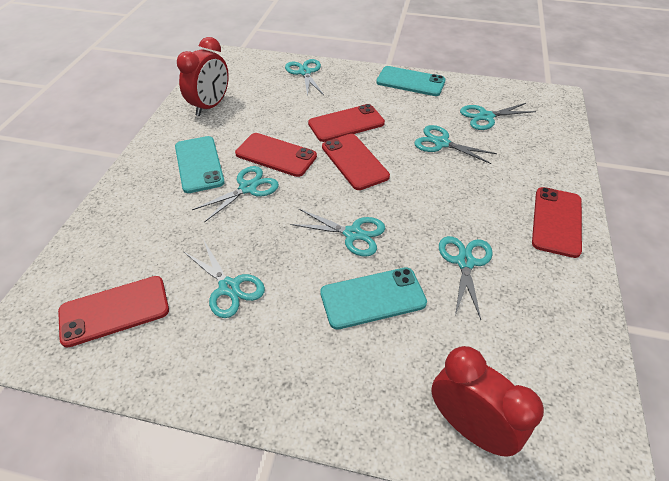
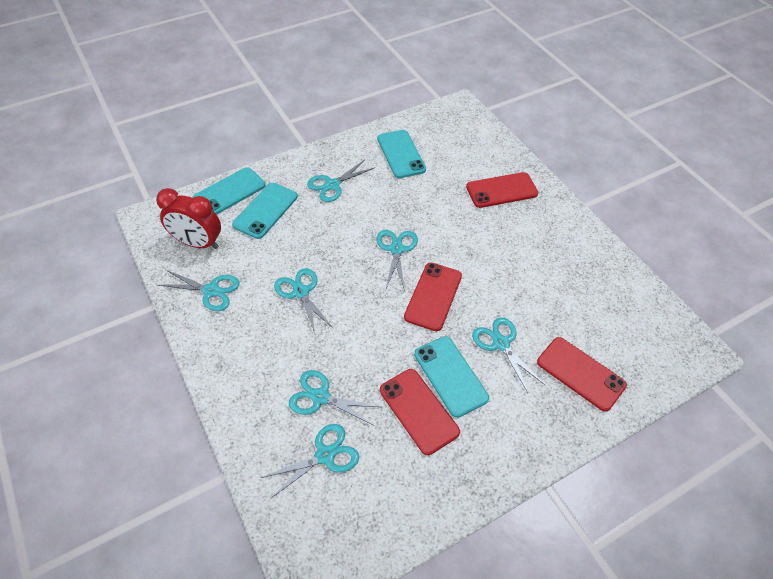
red clock: 2 -> 1
red phone: 5 -> 4
turquoise phone: 3 -> 4

